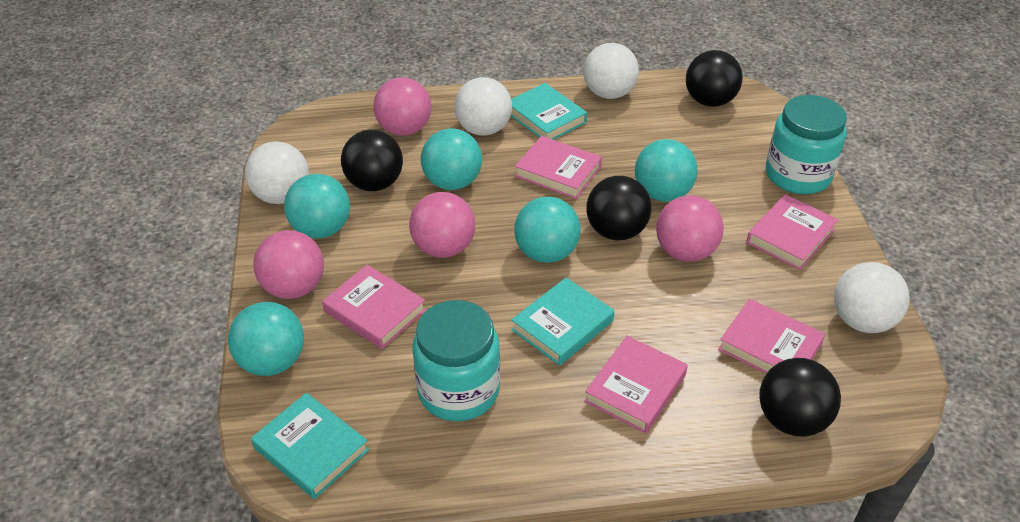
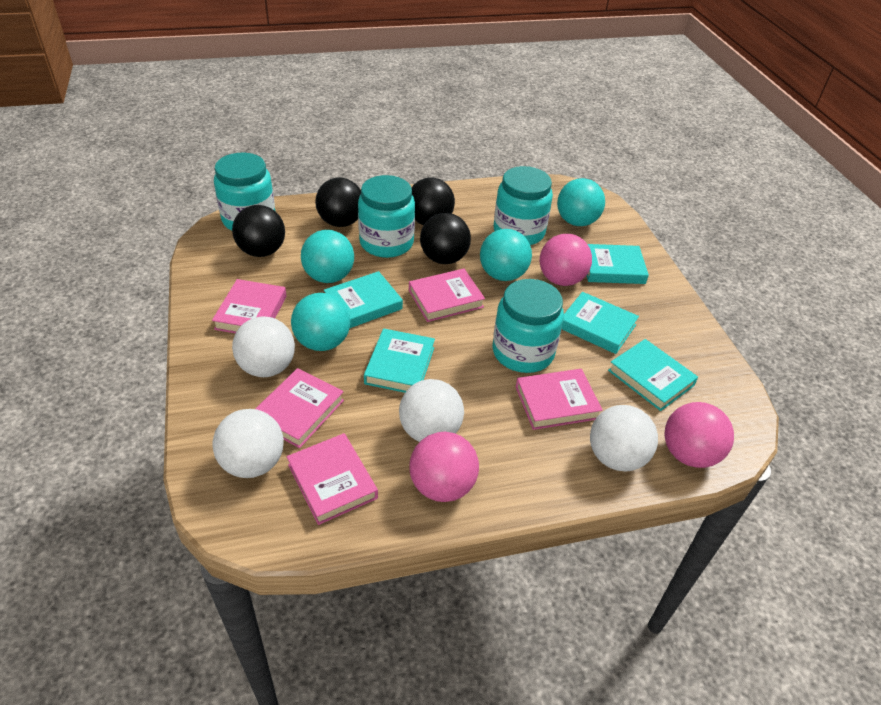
pink ball: 4 -> 3
turquoise ball: 5 -> 4
turquoise book: 3 -> 5
turquoise jar: 2 -> 4

